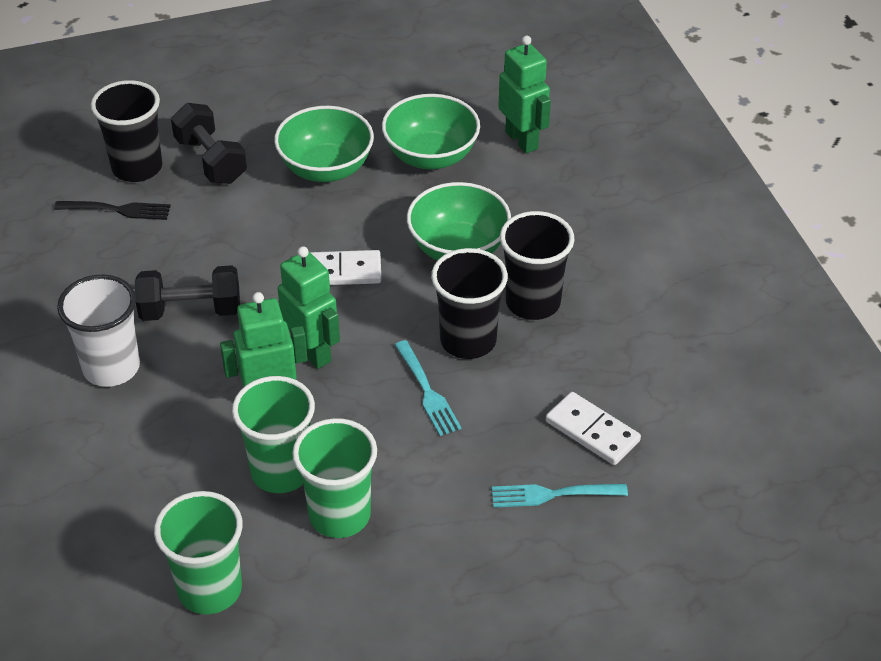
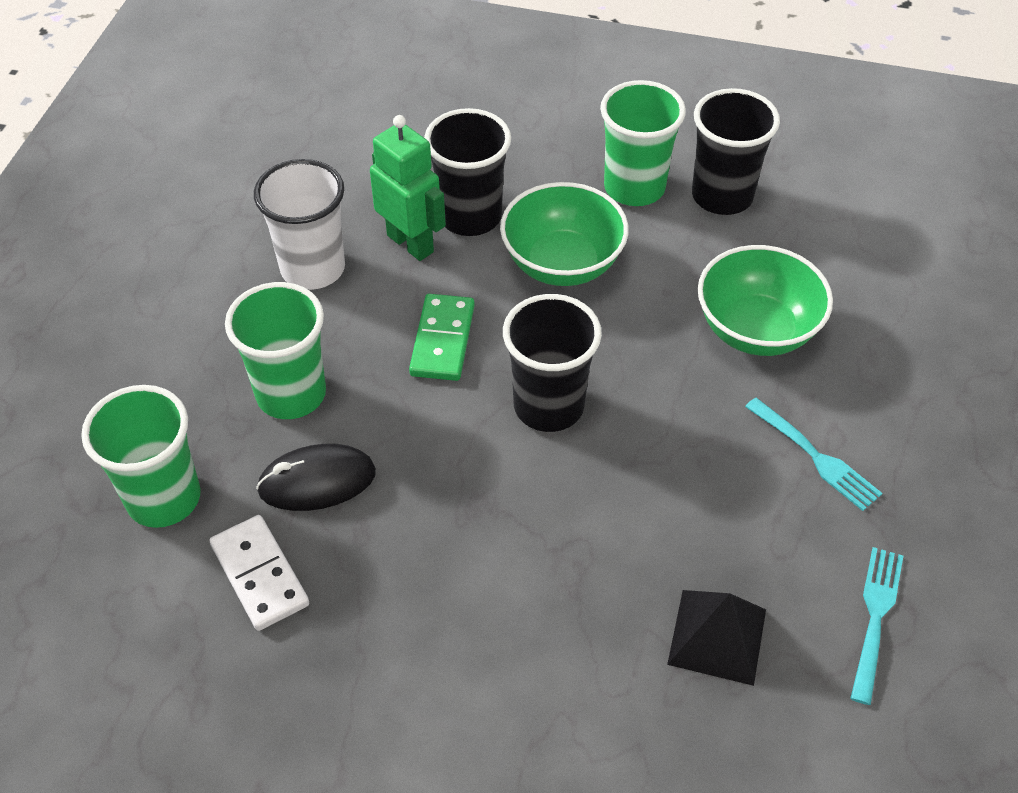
black dumbbell: 2 -> 0
black fork: 1 -> 0
black mouse: 0 -> 1
black pyramid: 0 -> 1
green bowl: 3 -> 2
green domino: 0 -> 1
green robot: 3 -> 1
white domino: 2 -> 1

